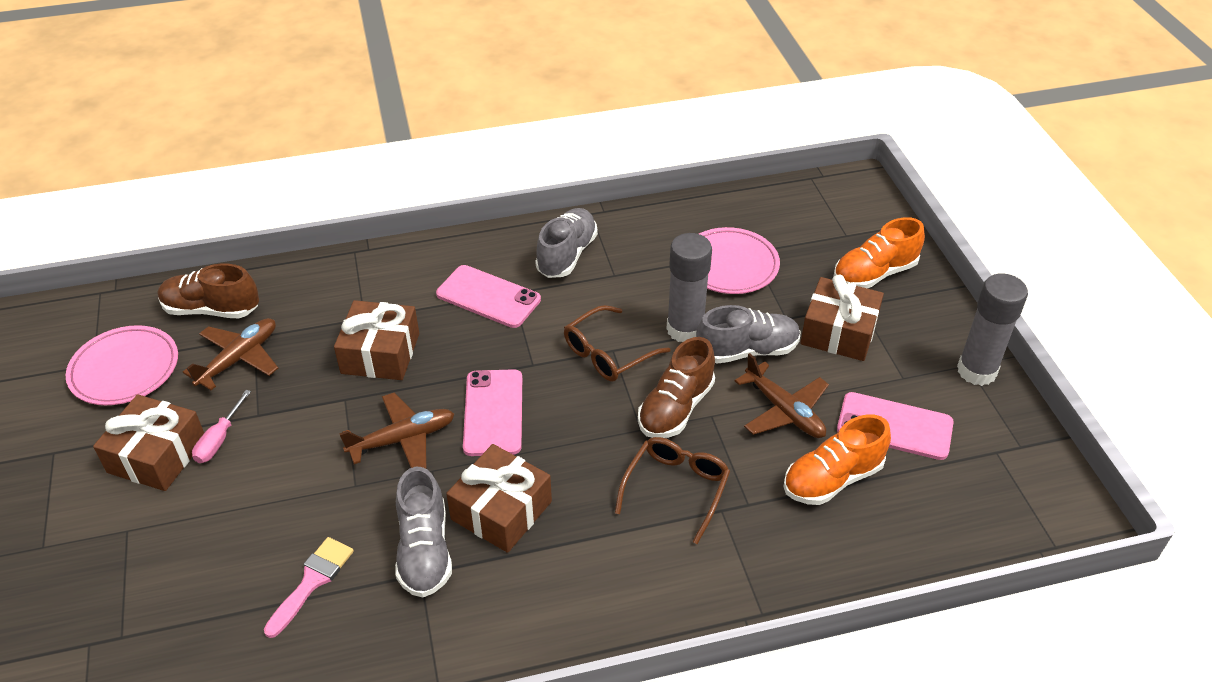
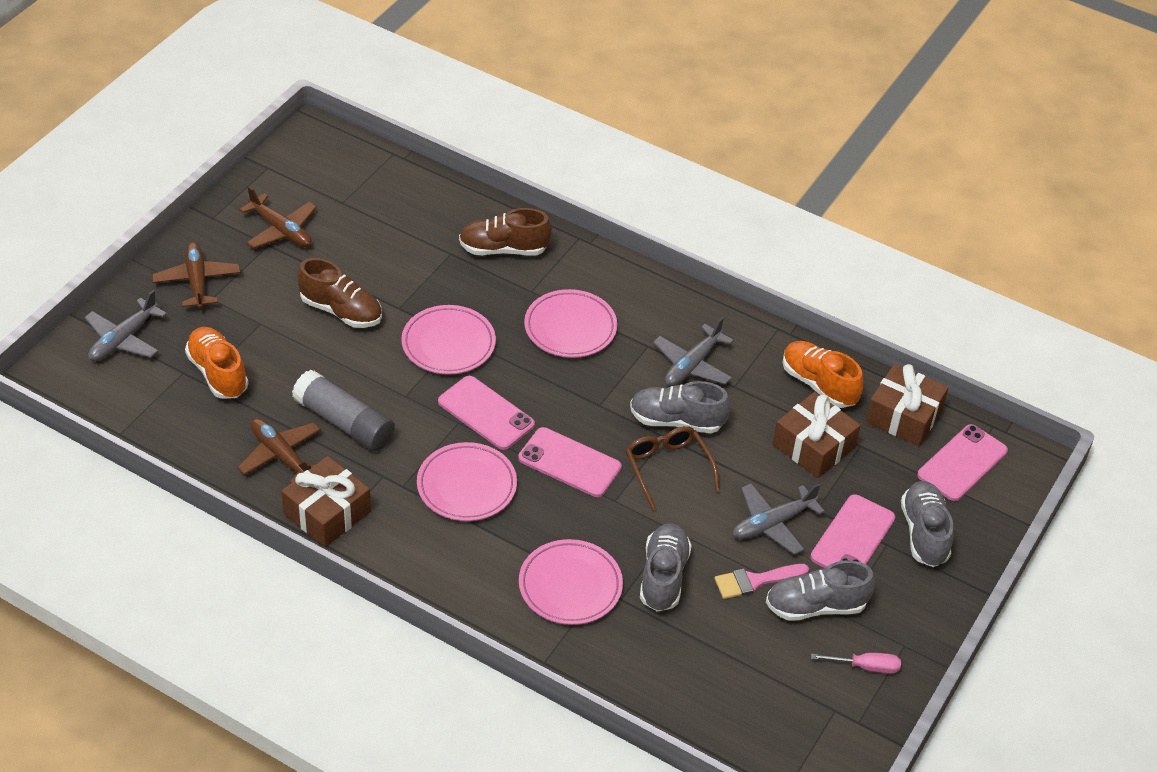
brown gift: 4 -> 3
brown glasses: 2 -> 1
grey glue stick: 2 -> 1
grey plane: 0 -> 3
grey shoe: 3 -> 4
pink phone: 3 -> 4
pink plate: 2 -> 4

